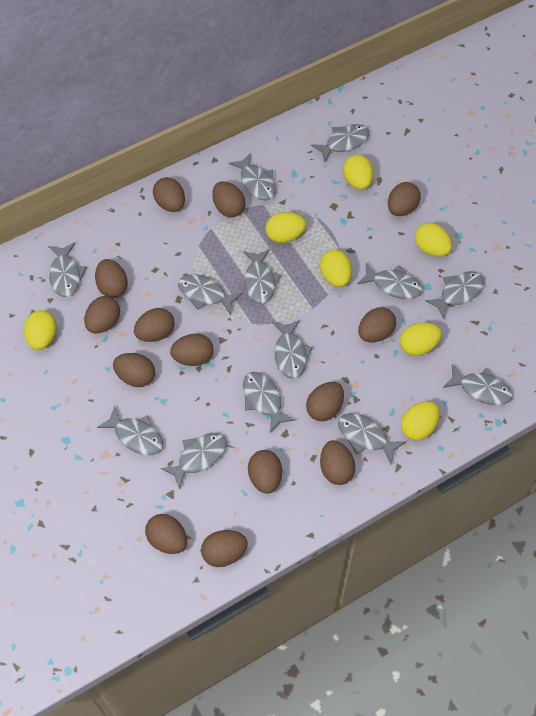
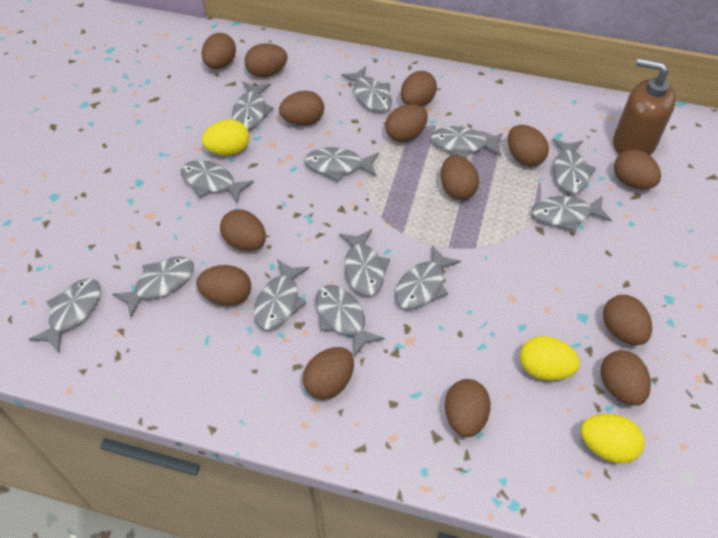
brown soap dispenser: 0 -> 1
yellow egg: 7 -> 3

